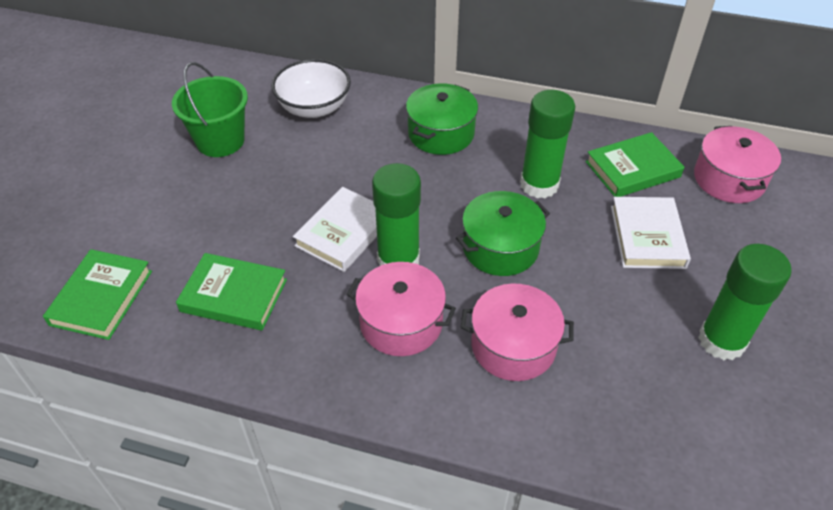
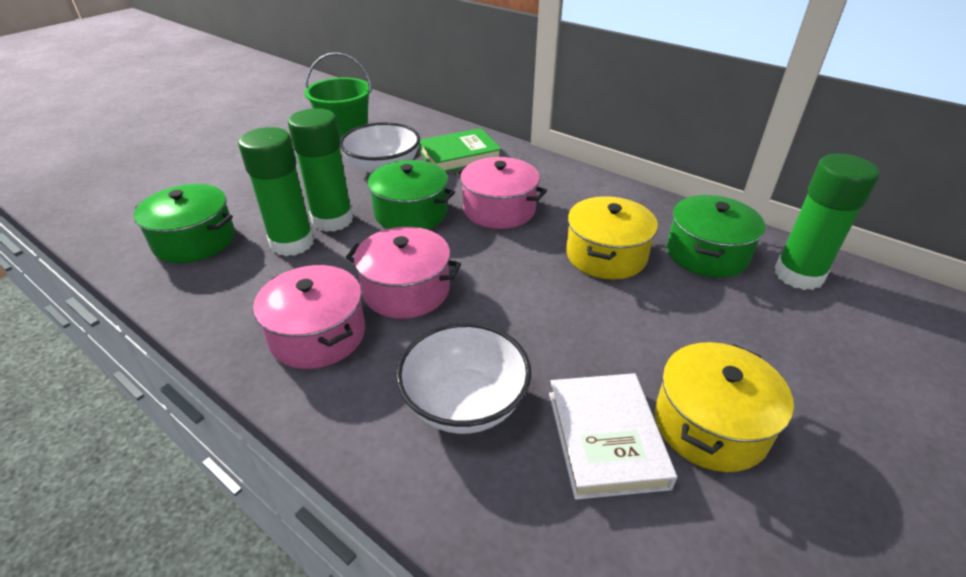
green book: 3 -> 1
green pot: 2 -> 3
white book: 2 -> 1
white bowl: 1 -> 2
yellow pot: 0 -> 2

